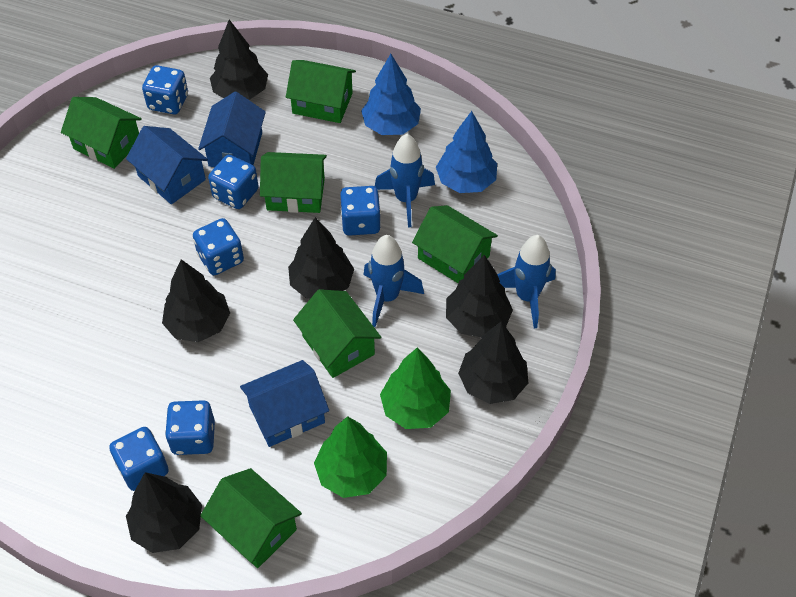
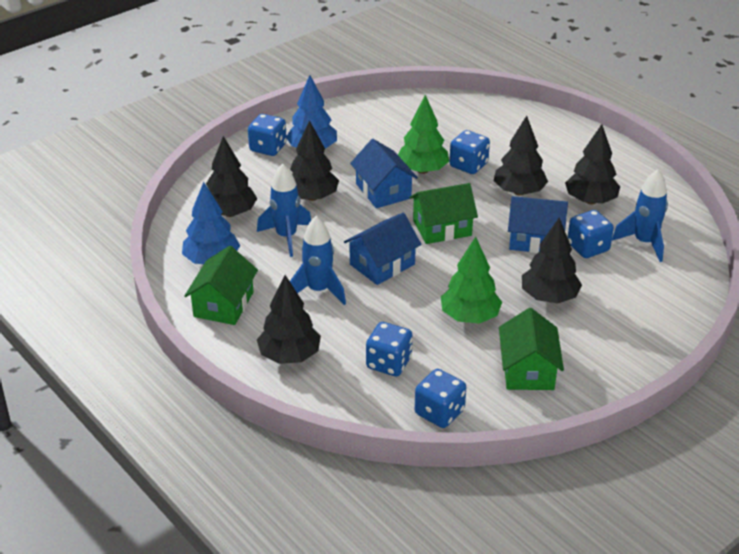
blue dice: 6 -> 5
green house: 6 -> 3

